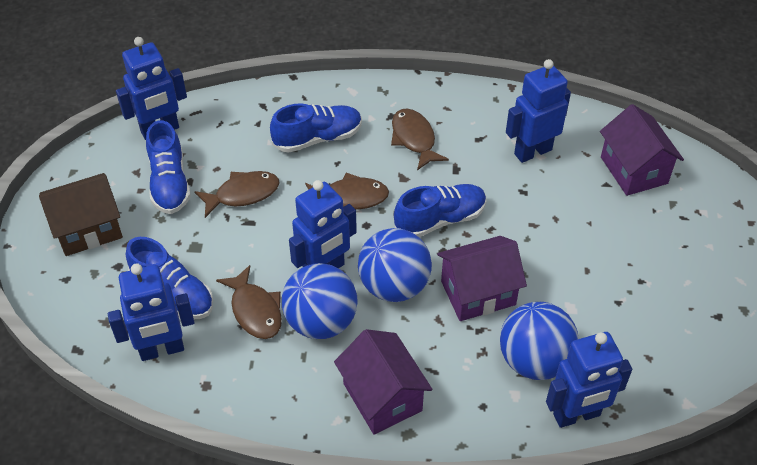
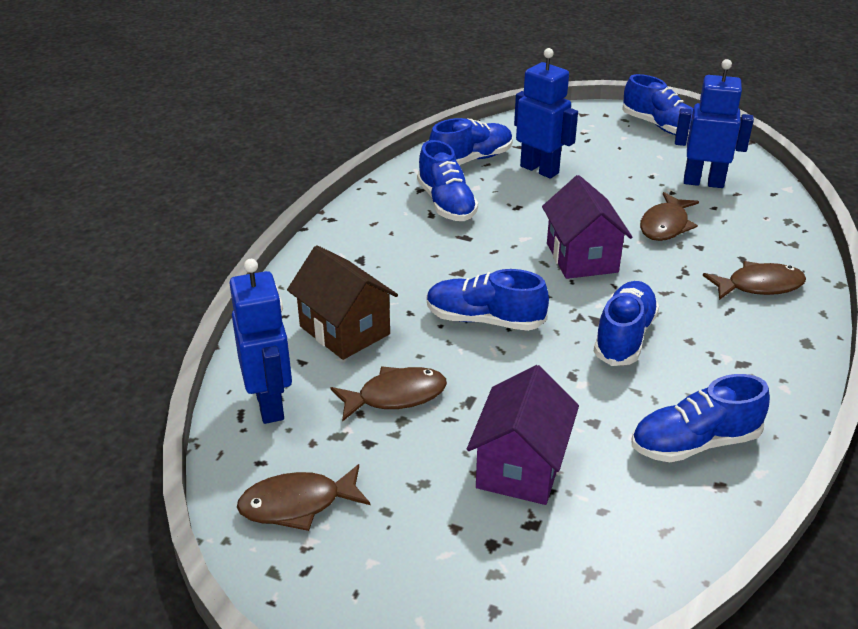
blue ball: 3 -> 0
blue robot: 5 -> 3
blue shoe: 4 -> 6
purple house: 3 -> 2

